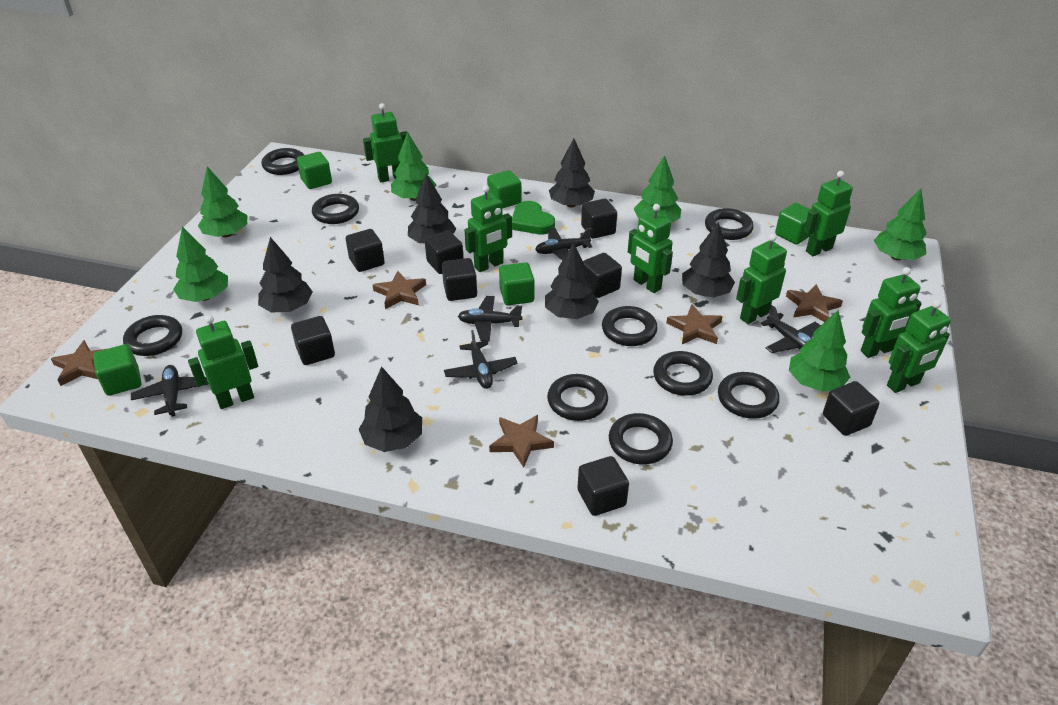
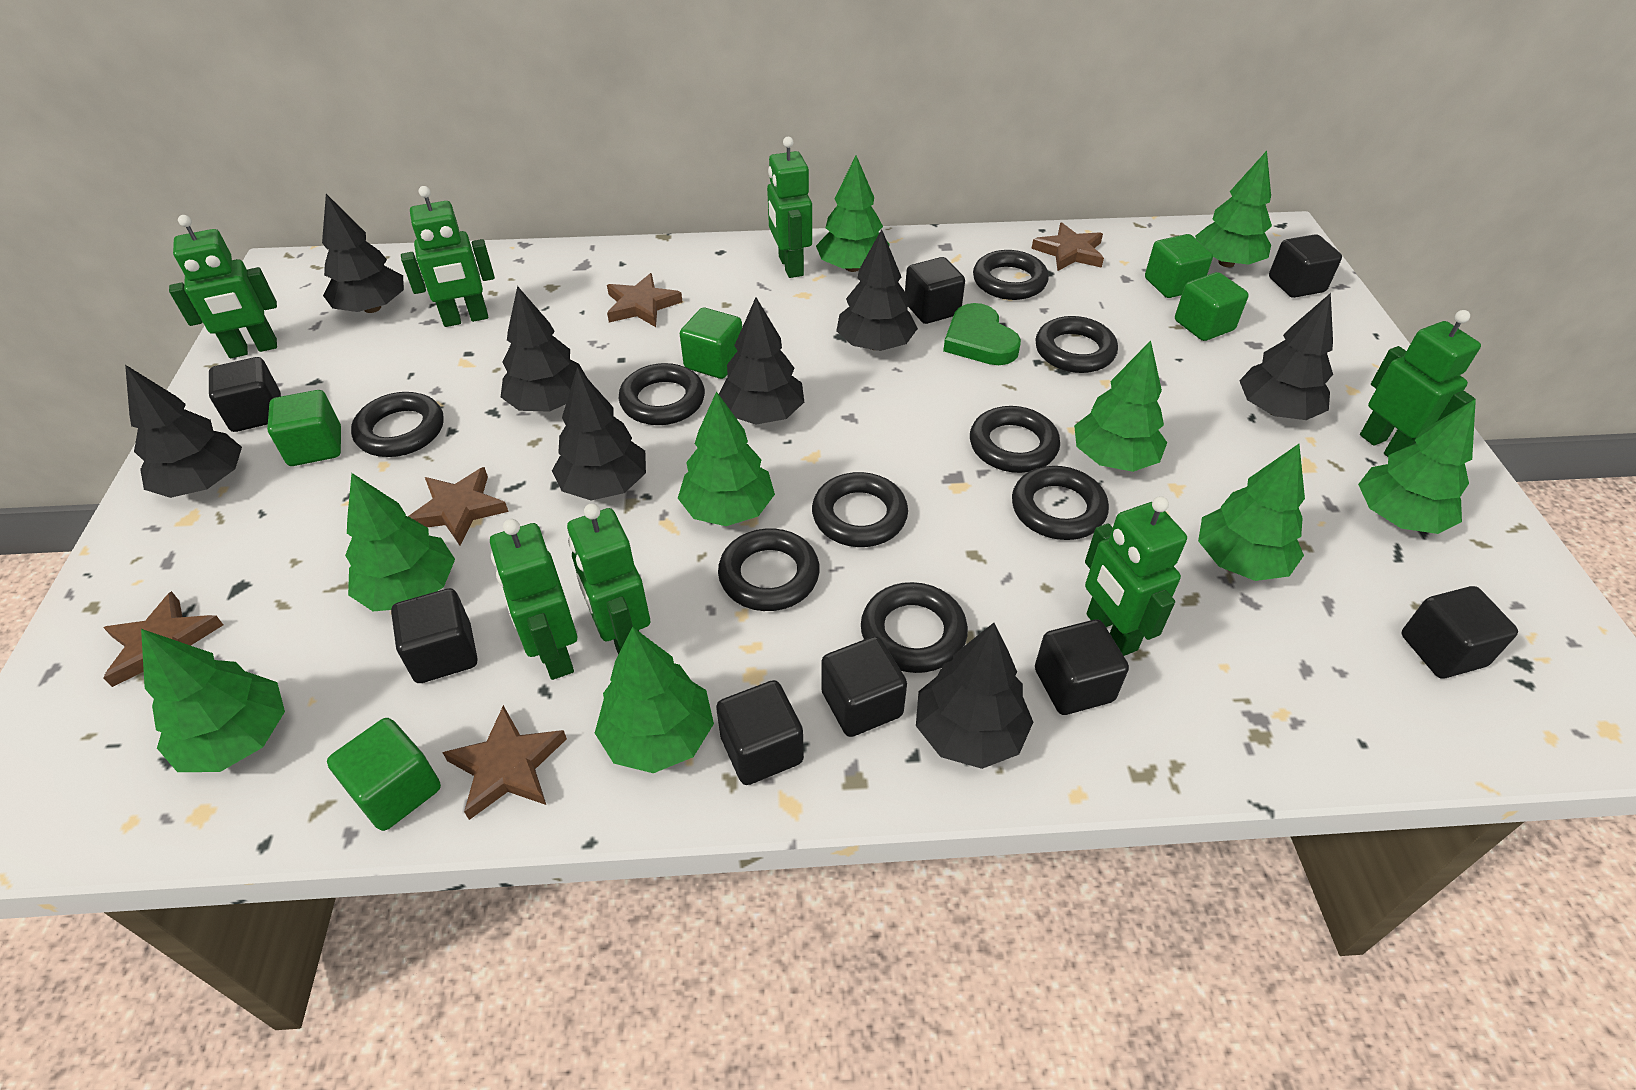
black plane: 5 -> 0
black tree: 6 -> 8
green robot: 8 -> 7
green tree: 6 -> 9

